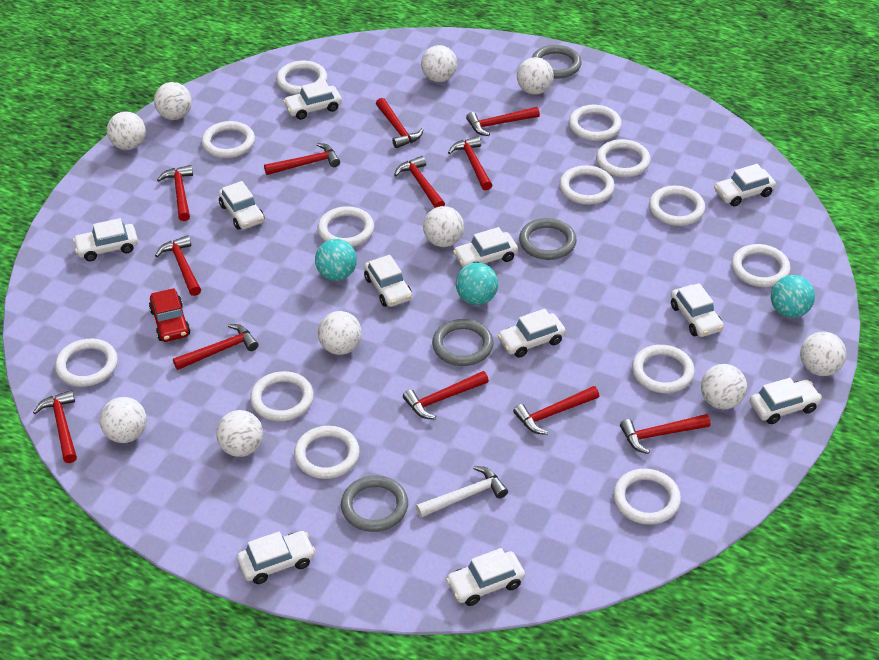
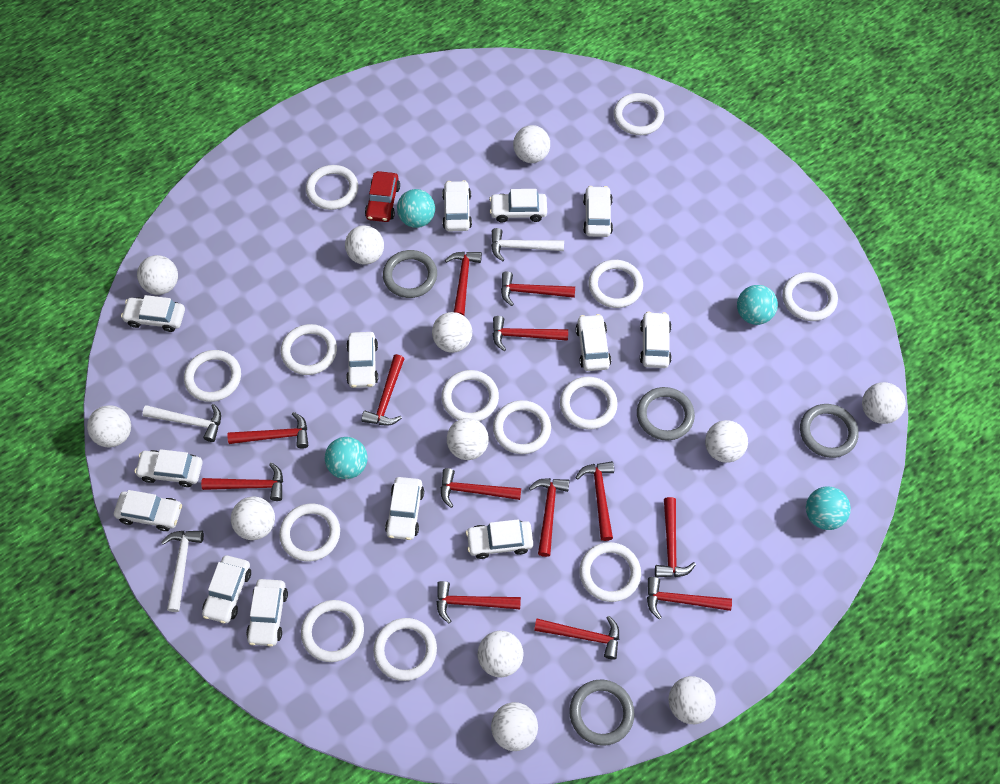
red hammer: 12 -> 13
turquoise ball: 3 -> 4
white ball: 10 -> 12
white car: 11 -> 13
white hammer: 1 -> 3

